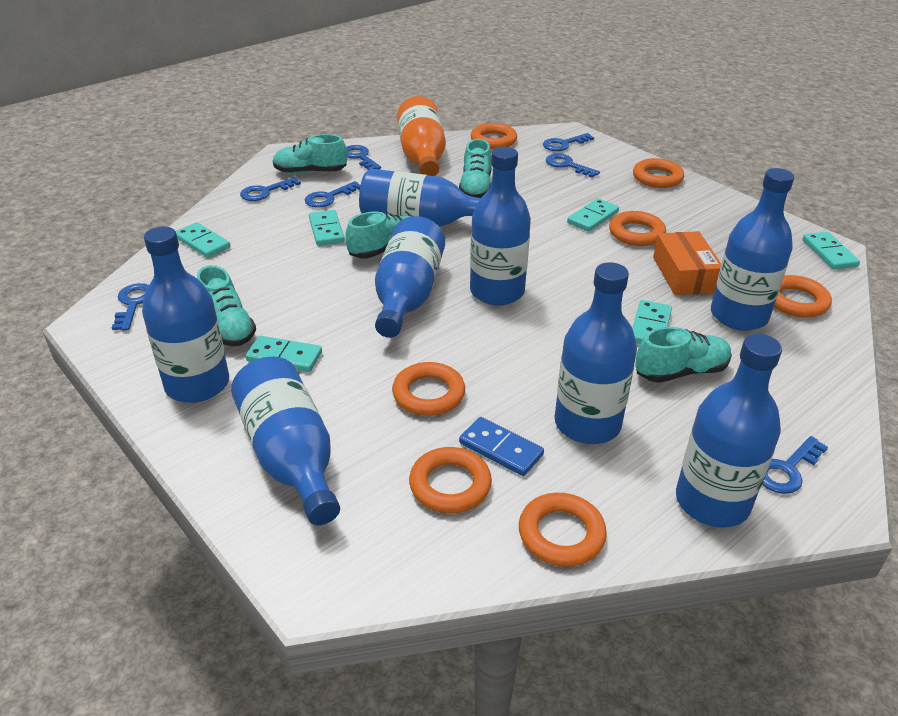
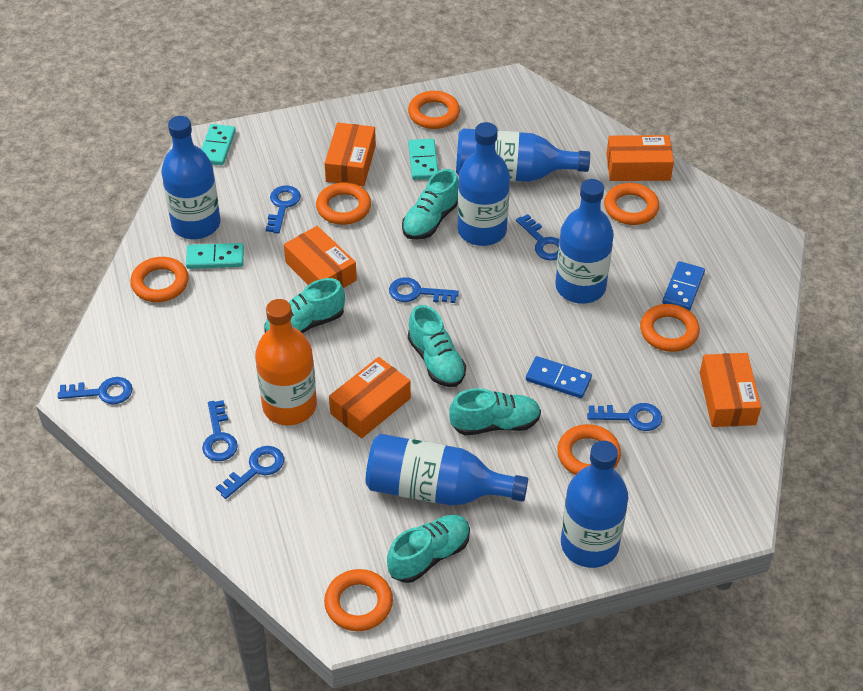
blue bottle: 8 -> 6
blue domino: 1 -> 2
orange box: 1 -> 5
turquoise domino: 6 -> 3

